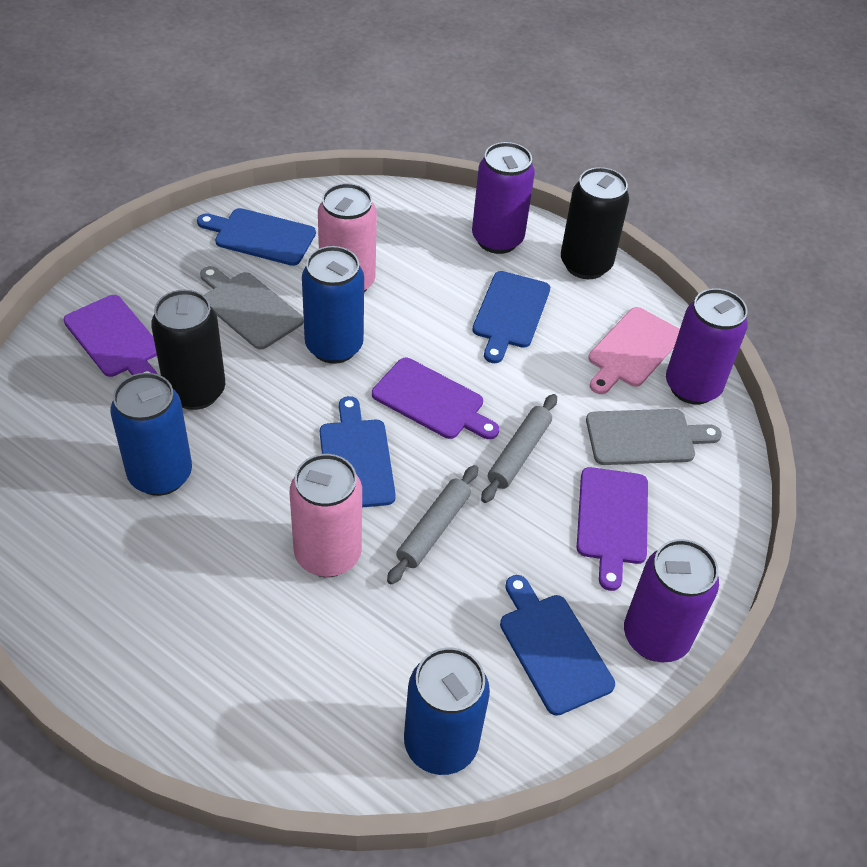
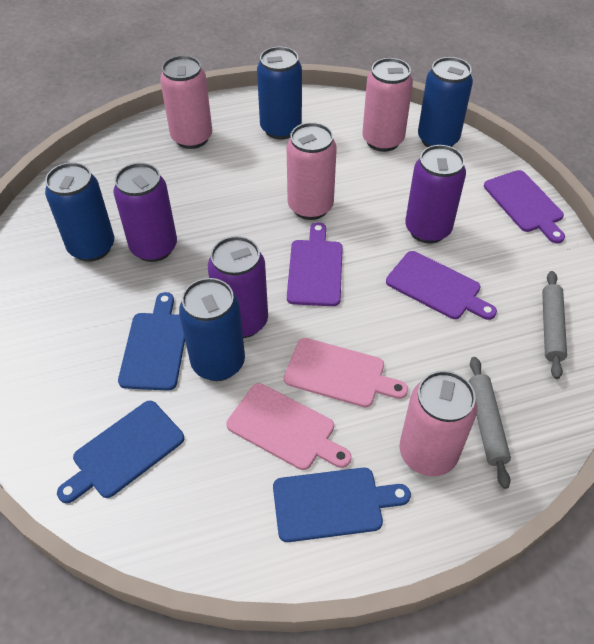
black can: 2 -> 0
blue can: 3 -> 4
blue cutting board: 4 -> 3
grey cutting board: 2 -> 0
pink can: 2 -> 4
pink cutting board: 1 -> 2

